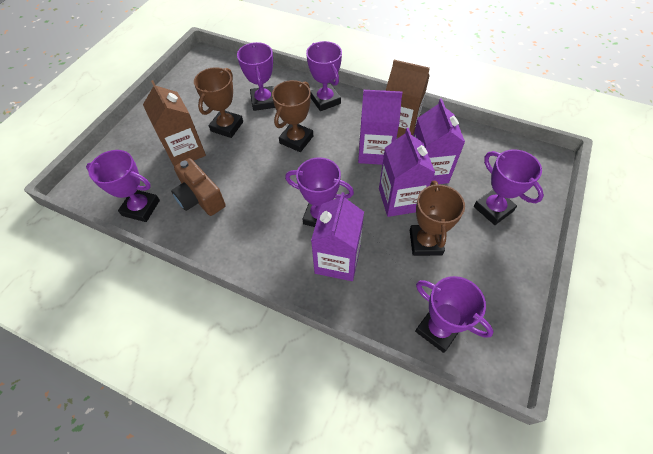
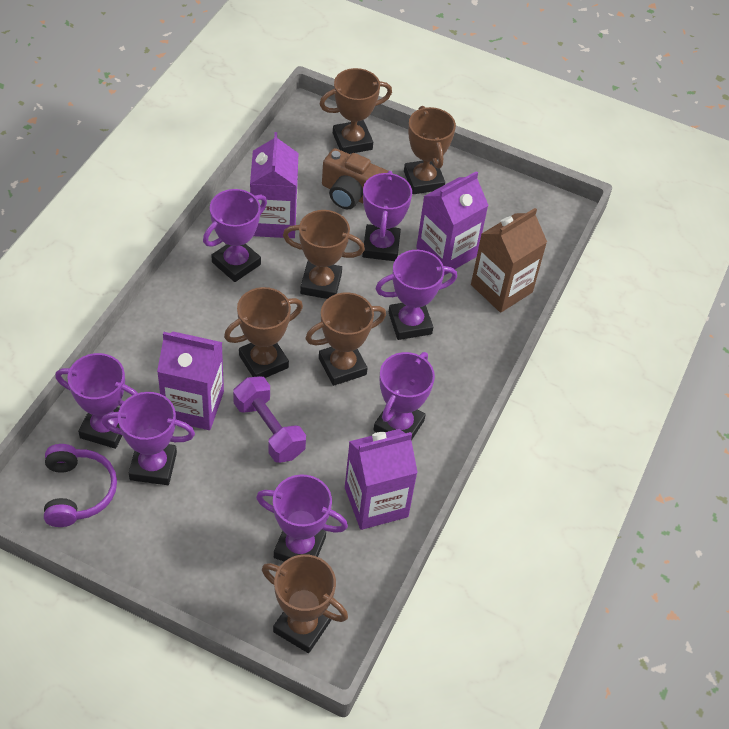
brown carton: 2 -> 1
brown trophy: 3 -> 6
purple dumbbell: 0 -> 1
purple headphones: 0 -> 1
purple trophy: 6 -> 7

